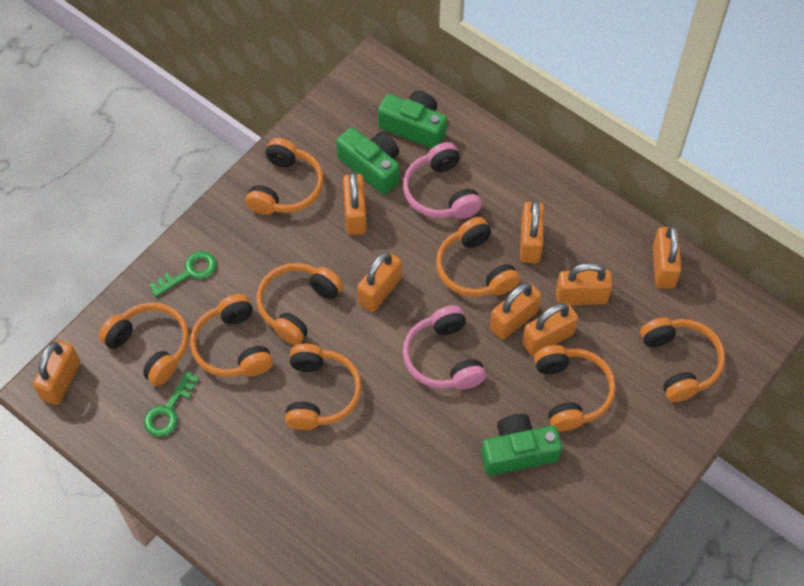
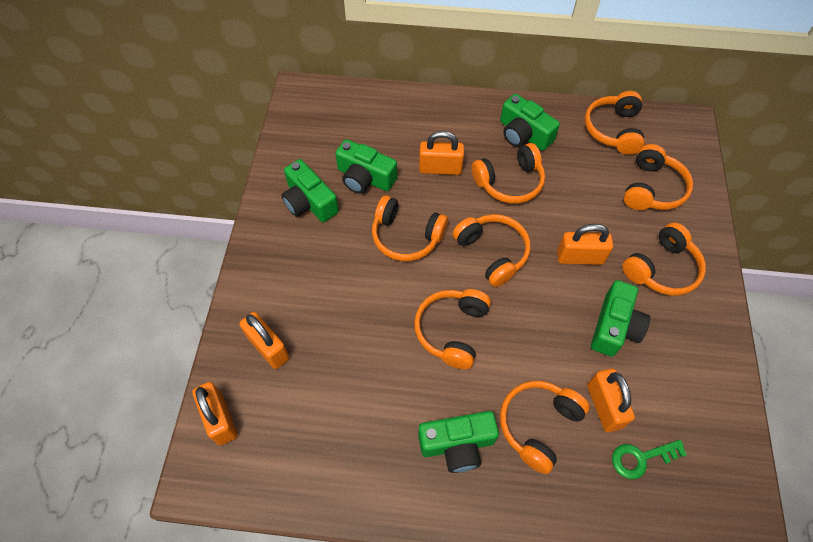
green camera: 3 -> 5
green key: 2 -> 1
orange padlock: 8 -> 5
pink headphones: 2 -> 0

